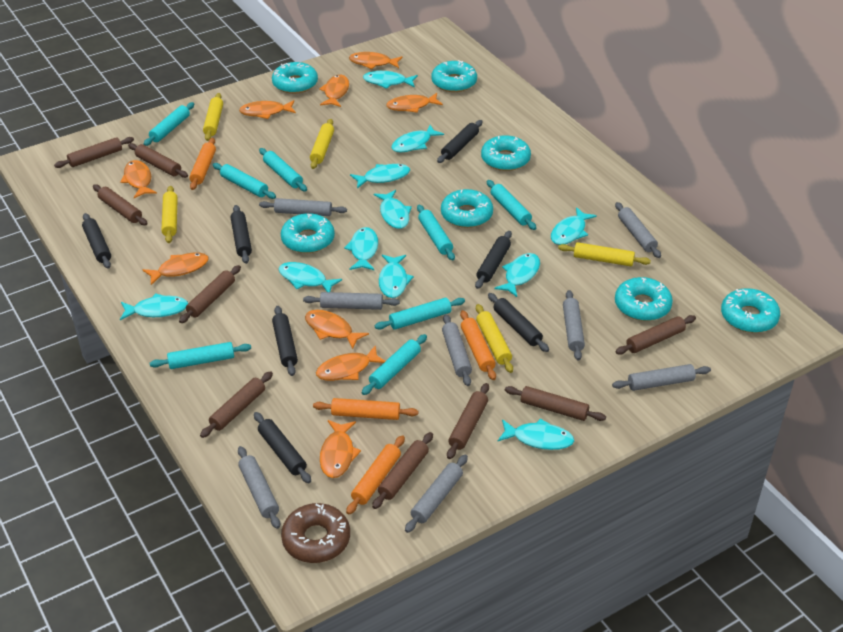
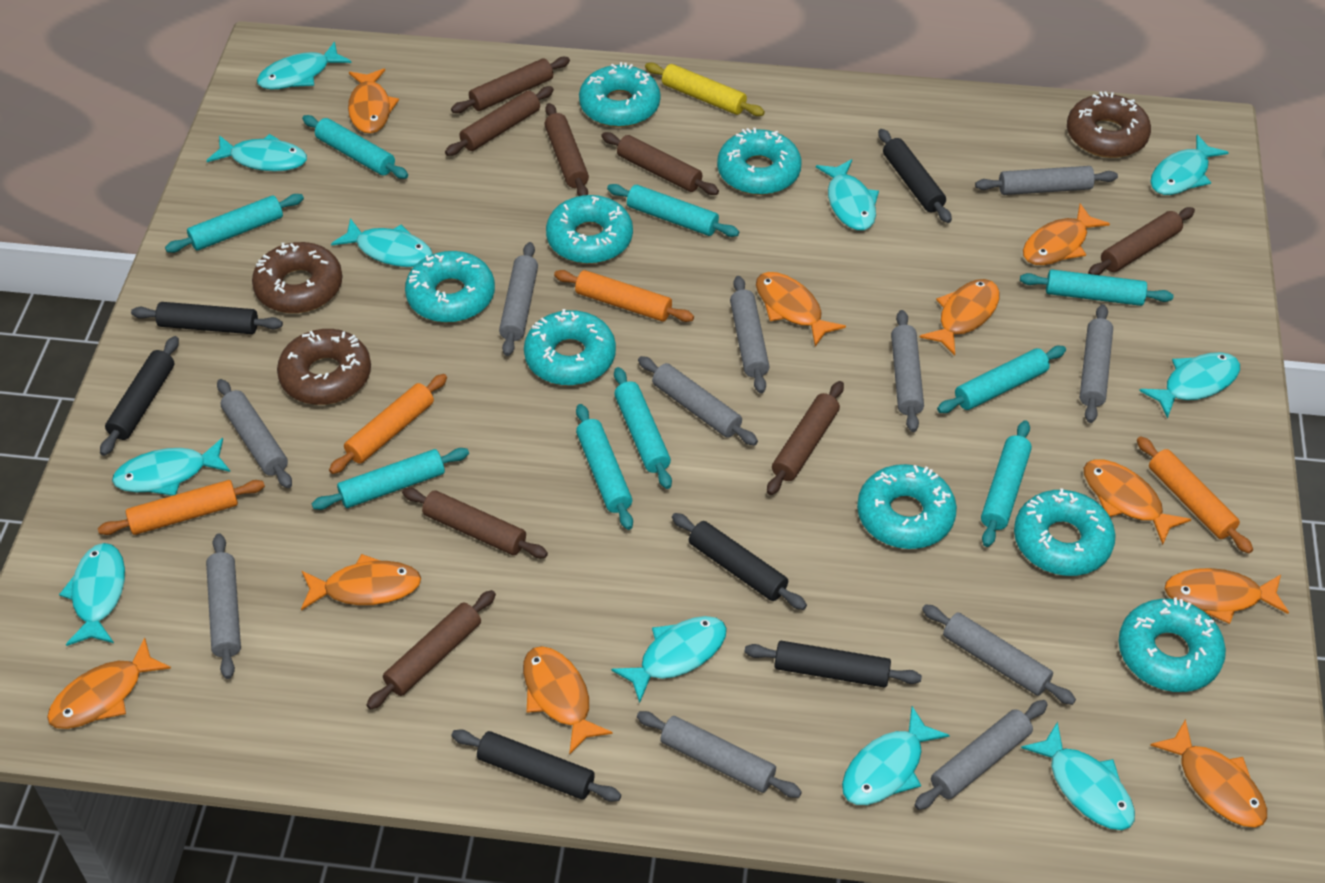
black rolling pin: 7 -> 6
brown donut: 1 -> 3
brown rolling pin: 9 -> 8
grey rolling pin: 8 -> 11
orange fish: 9 -> 10
turquoise donut: 7 -> 8
turquoise rolling pin: 8 -> 9
yellow rolling pin: 5 -> 1

